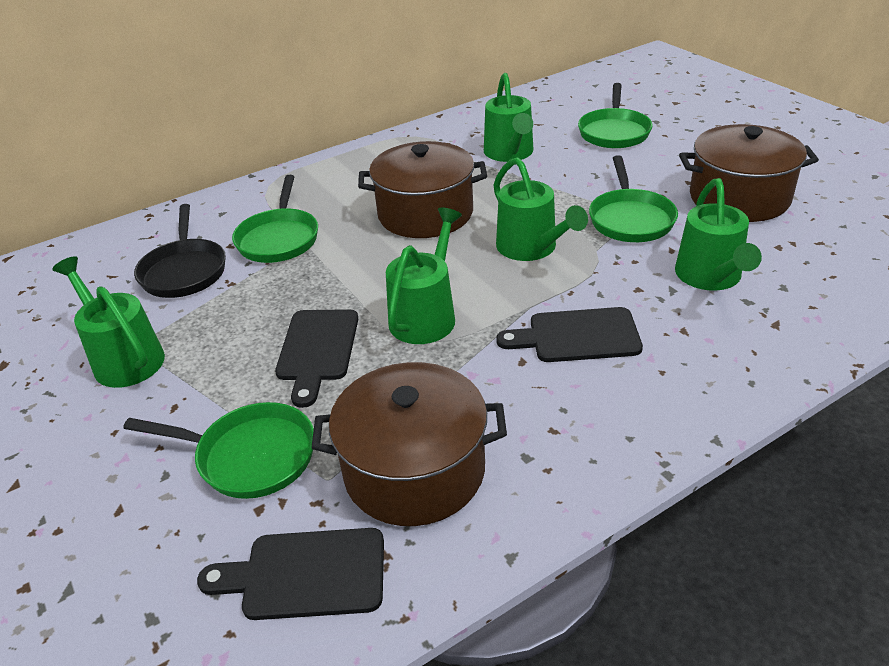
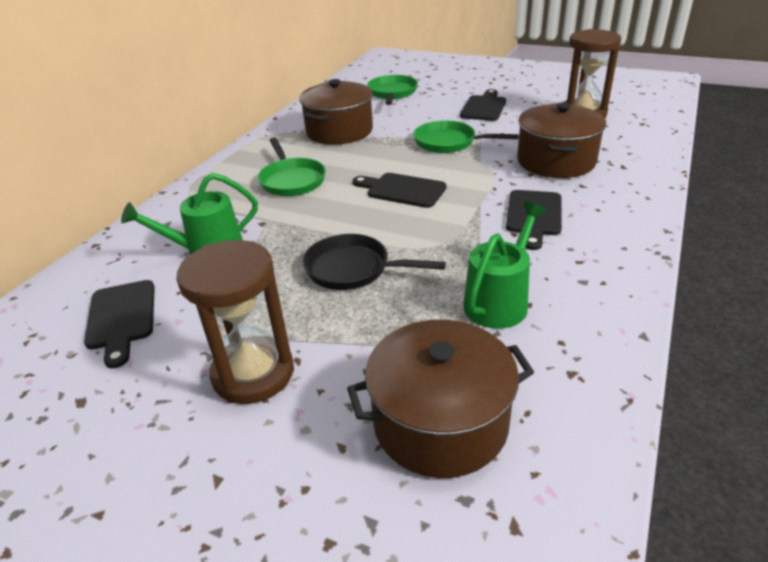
black cutting board: 3 -> 4
brown hourglass: 0 -> 2
green pan: 4 -> 3
green watering can: 5 -> 2

